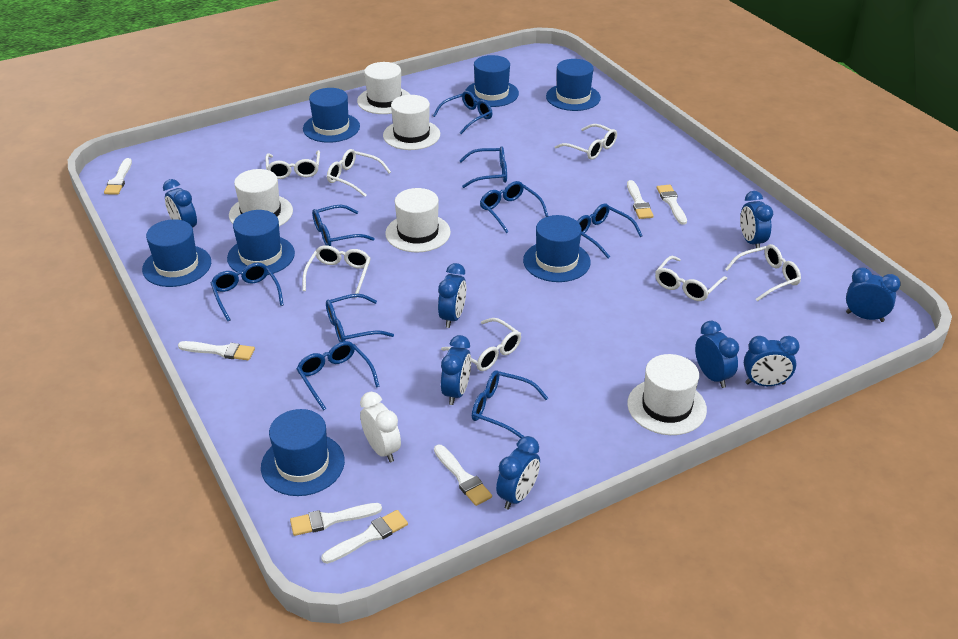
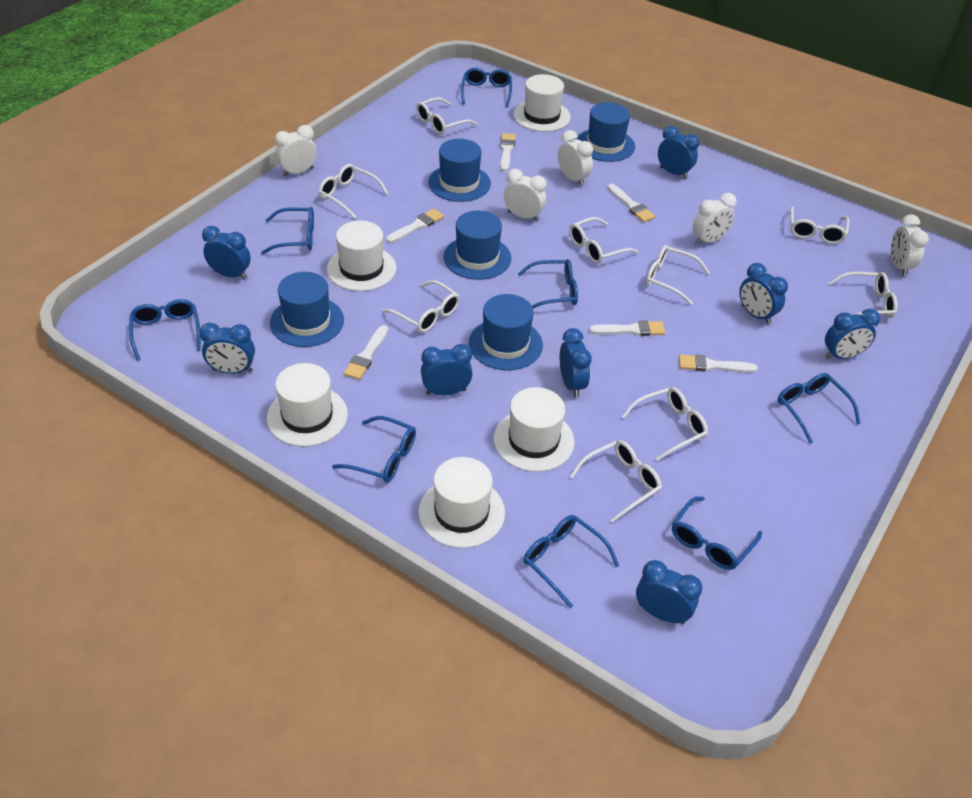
blue glasses: 9 -> 8
blue hat: 7 -> 5
white brush: 7 -> 6
white clock: 1 -> 5
white glasses: 7 -> 9

